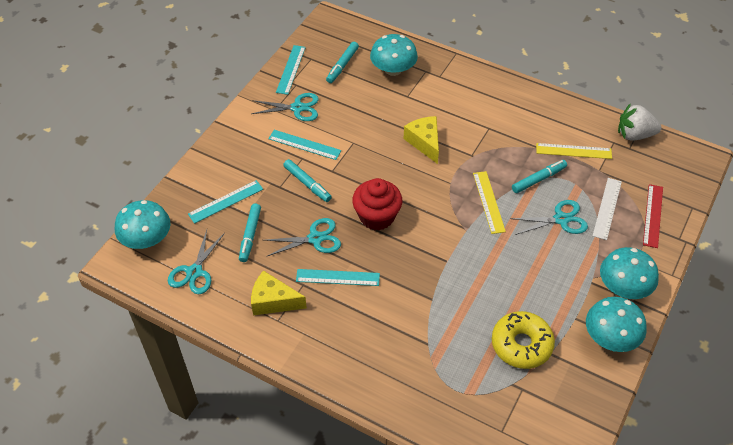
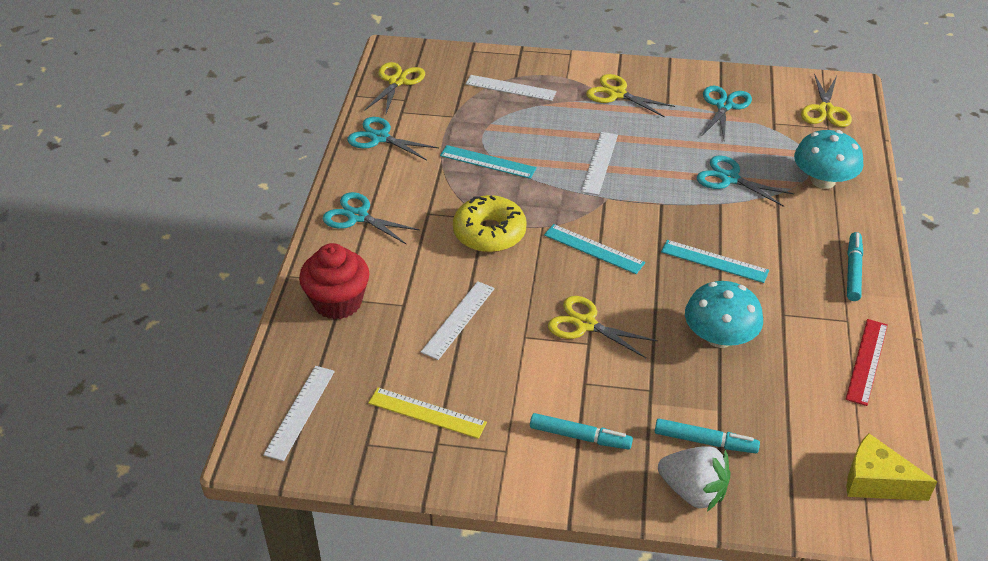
turquoise marker: 4 -> 3
turquoise mushroom: 4 -> 2
turquoise ruler: 4 -> 3
white ruler: 1 -> 4
yellow cheese: 2 -> 1
yellow ruler: 2 -> 1
yellow scissors: 0 -> 4

